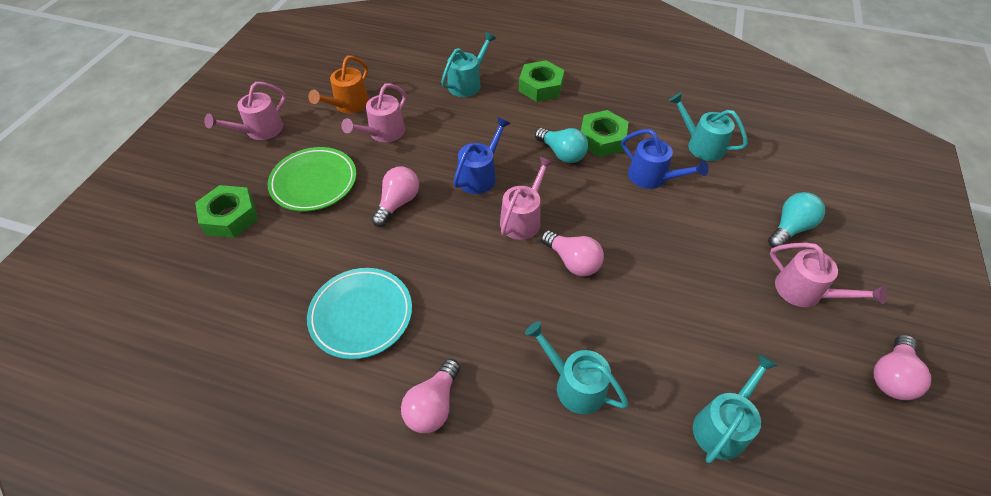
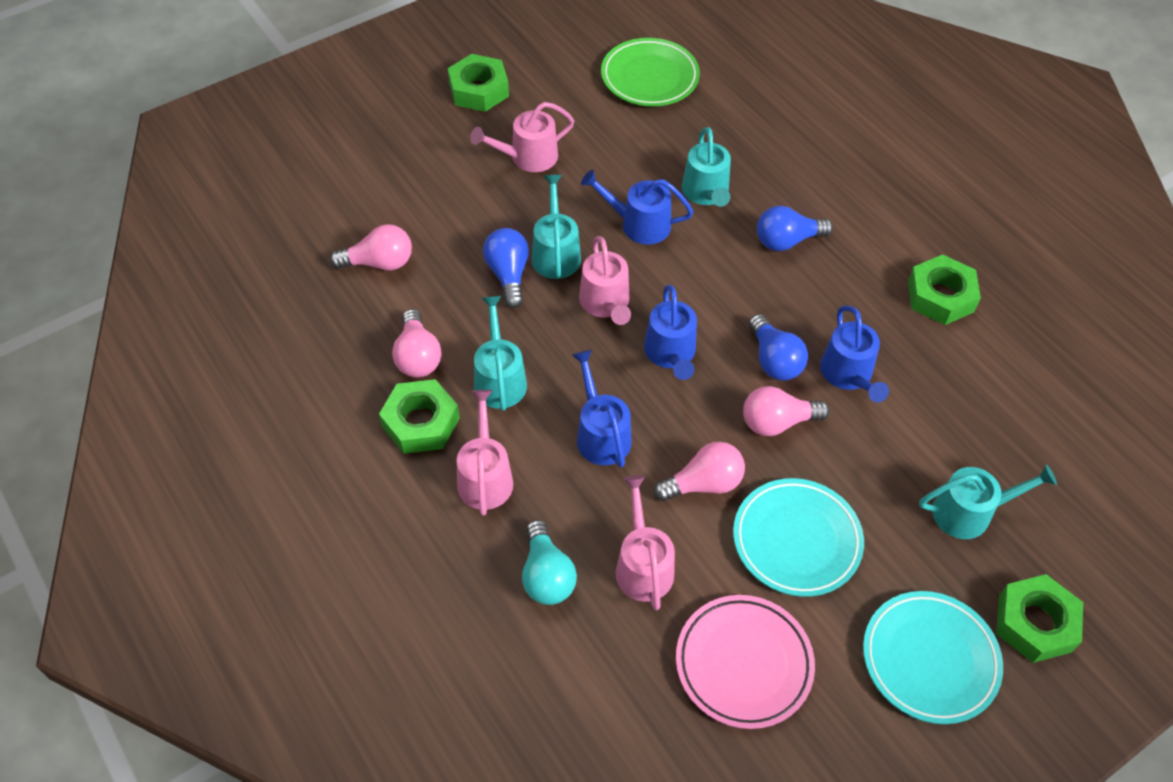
blue light bulb: 0 -> 3
blue watering can: 2 -> 4
green nut: 3 -> 4
orange watering can: 1 -> 0
pink plate: 0 -> 1
turquoise light bulb: 2 -> 1
turquoise plate: 1 -> 2

